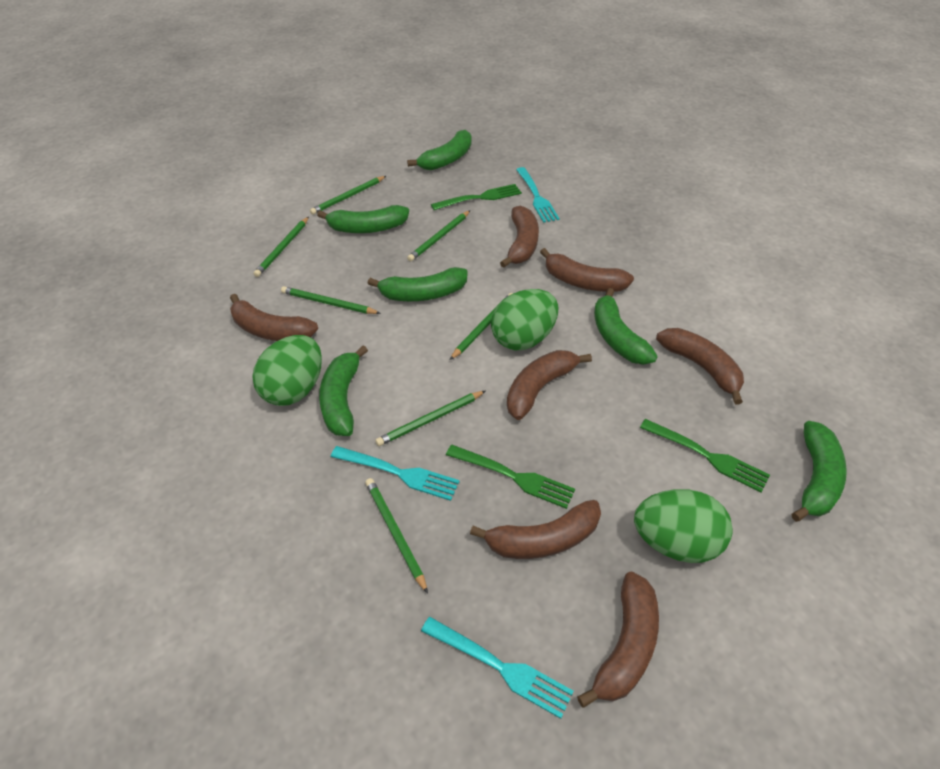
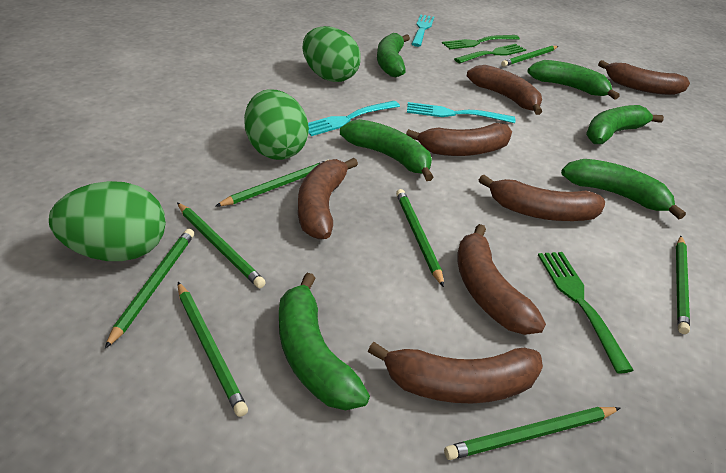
green pencil: 7 -> 8

